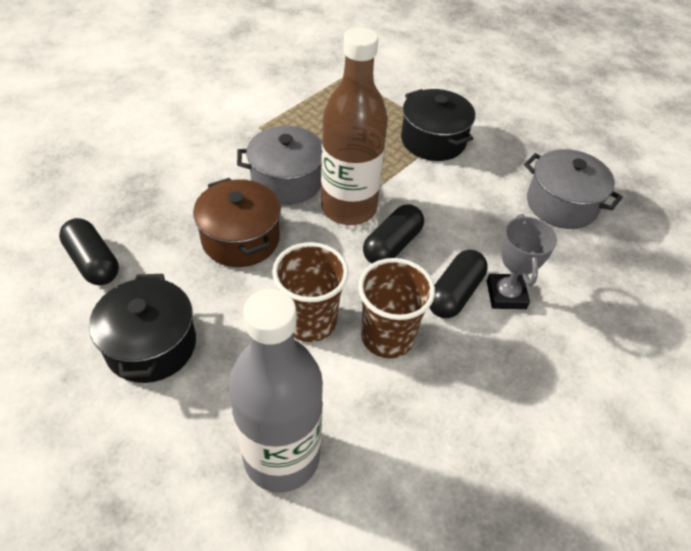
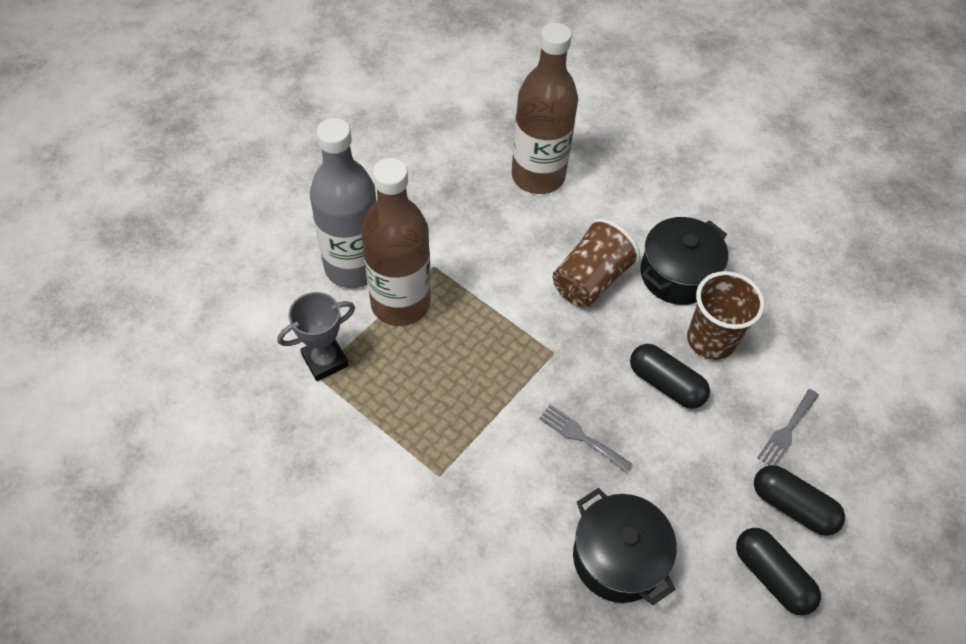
brown bottle: 1 -> 2
brown pot: 1 -> 0
grey fork: 0 -> 2
grey pot: 2 -> 0

